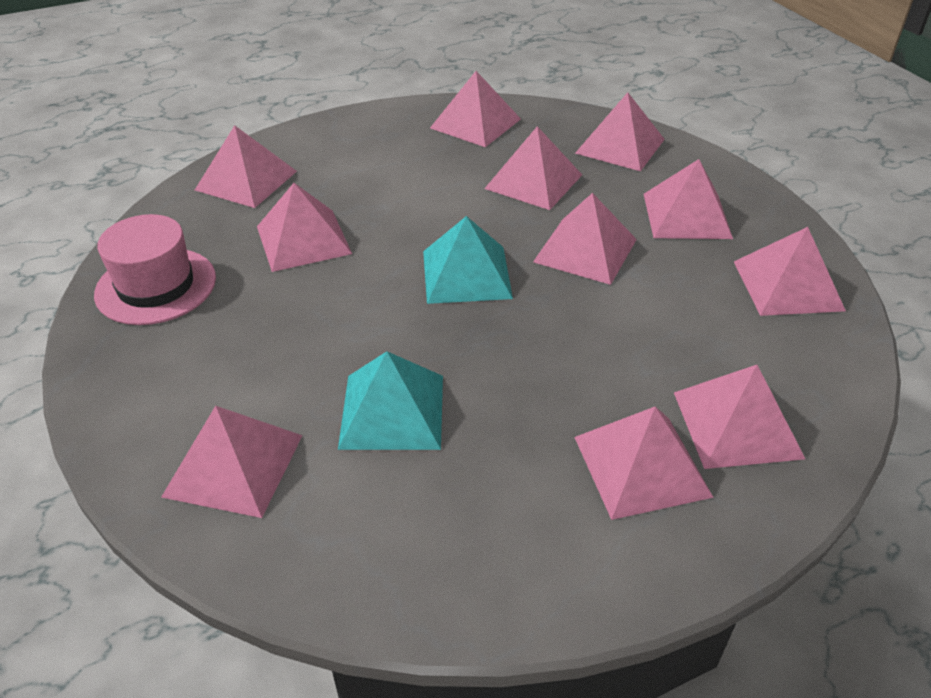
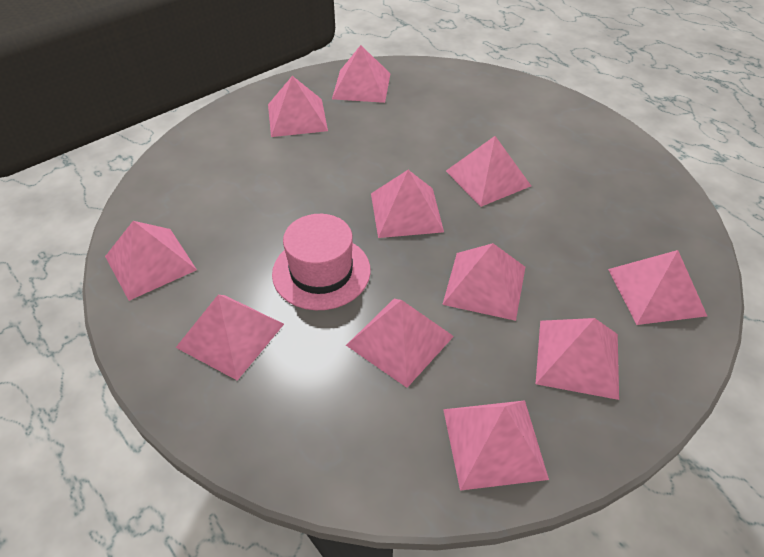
turquoise pyramid: 2 -> 0

